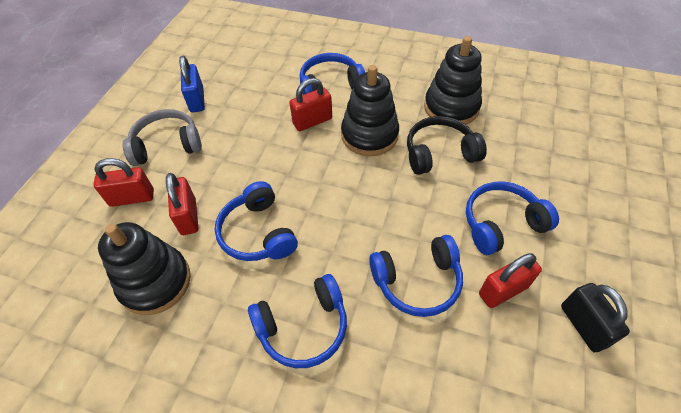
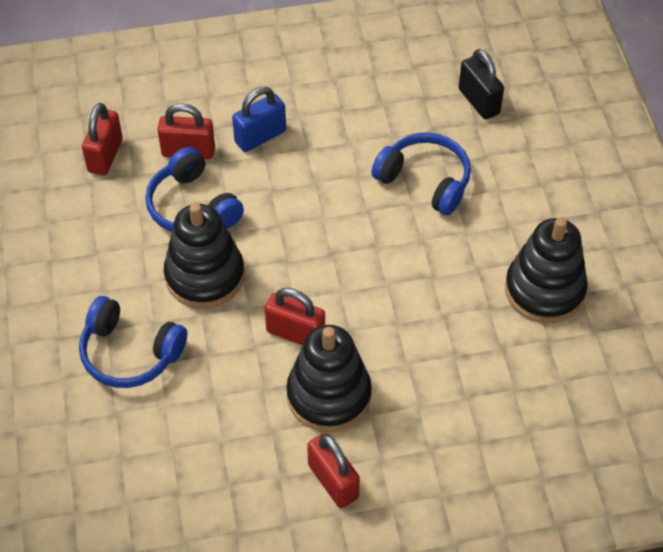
black headphones: 1 -> 0
blue headphones: 5 -> 3
grey headphones: 1 -> 0

